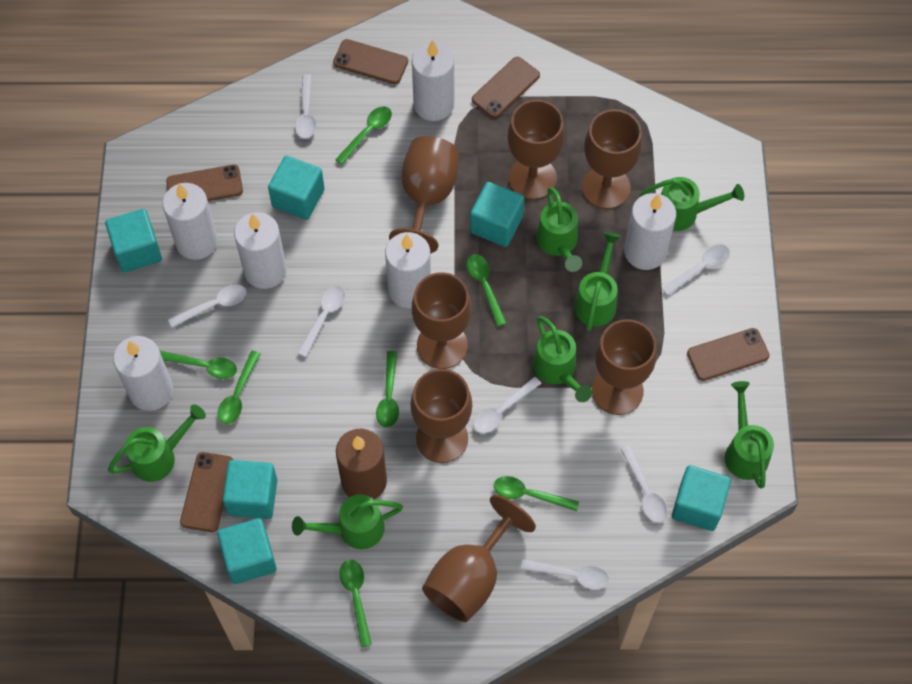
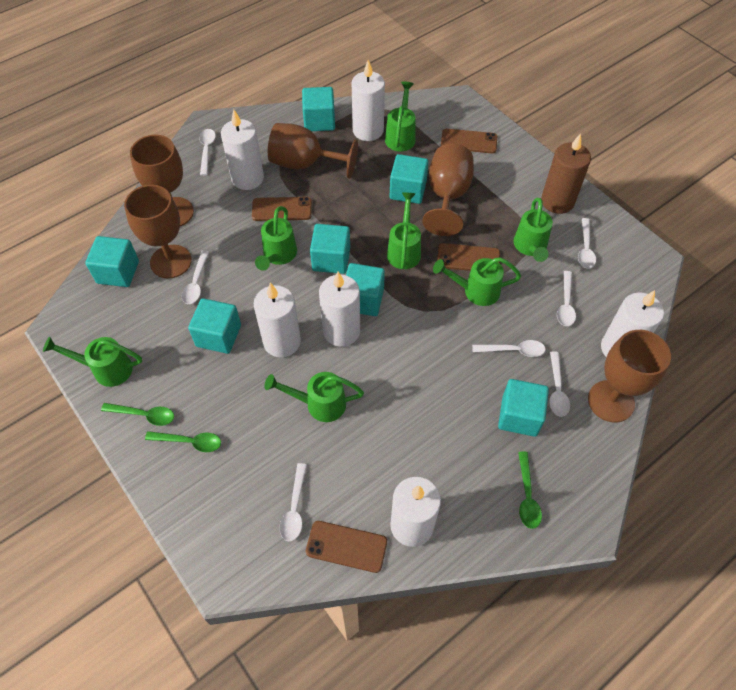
brown goblet: 7 -> 5
brown phone: 5 -> 4
green spoon: 7 -> 3
turquoise cube: 6 -> 7

